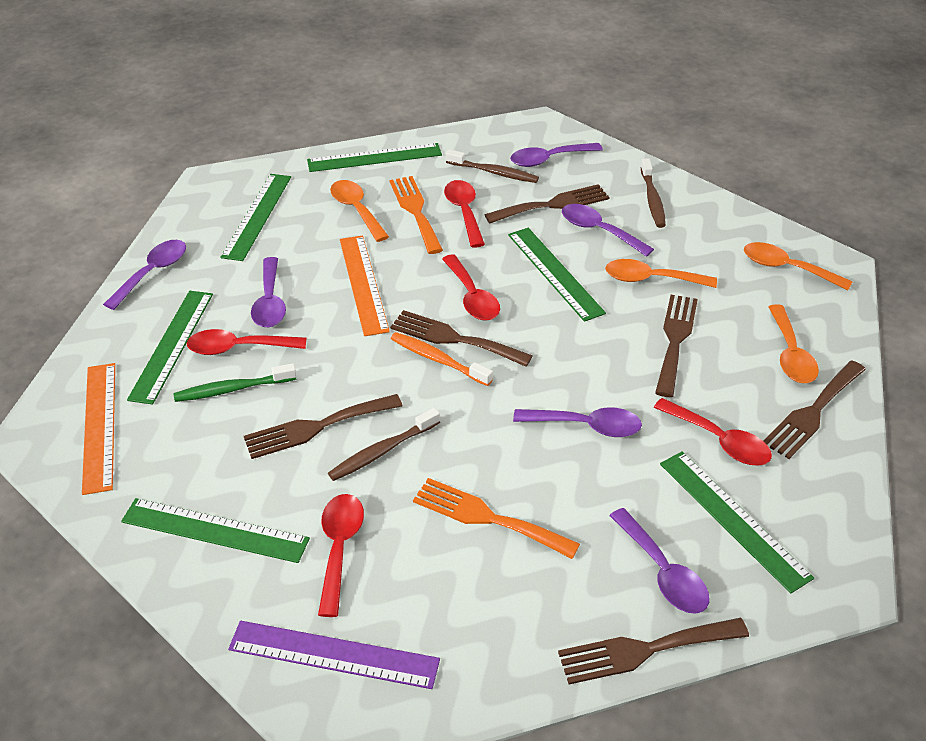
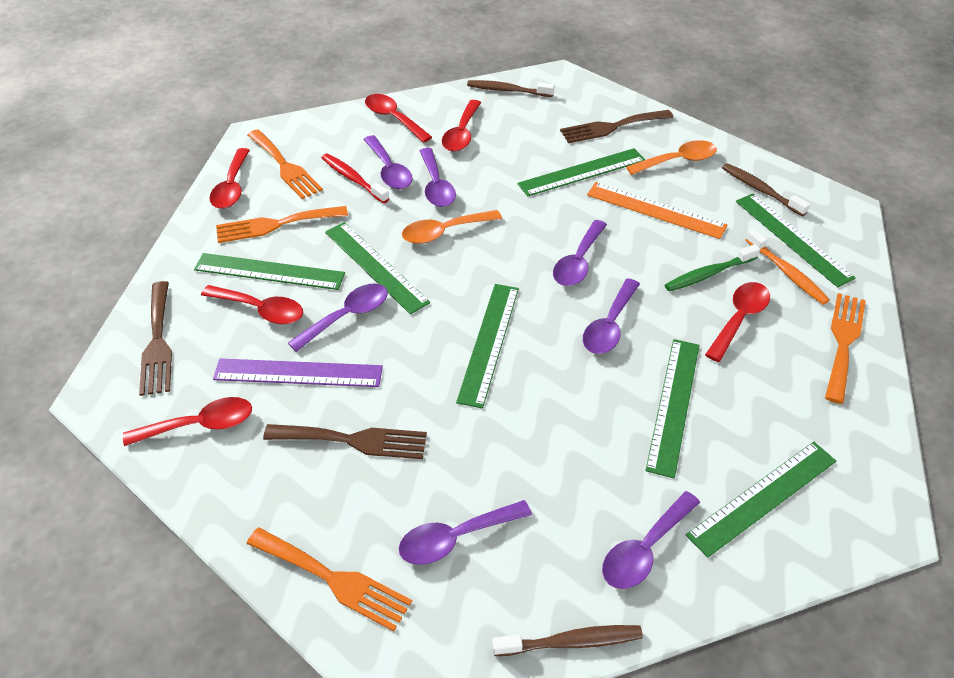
brown fork: 6 -> 3
green ruler: 6 -> 7
orange fork: 2 -> 4
orange ruler: 2 -> 1
orange spoon: 4 -> 2
purple spoon: 6 -> 7
red spoon: 5 -> 6
red toothbrush: 0 -> 1

